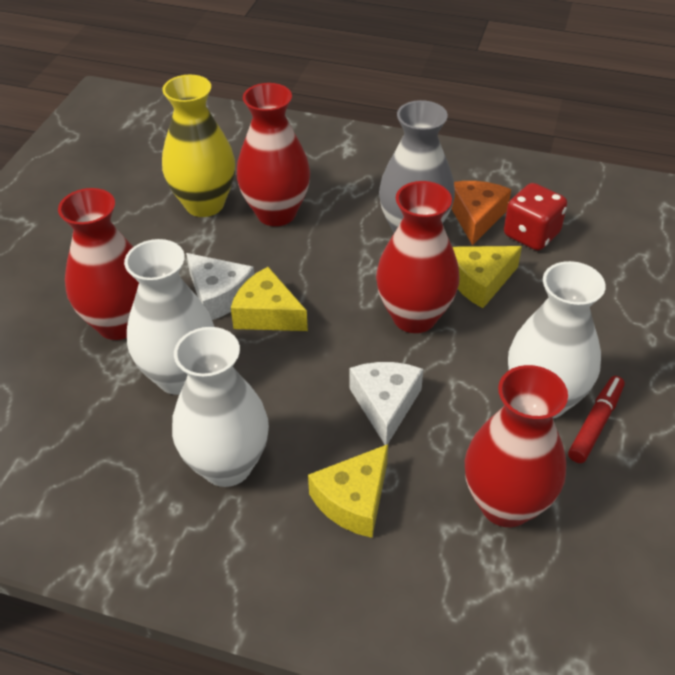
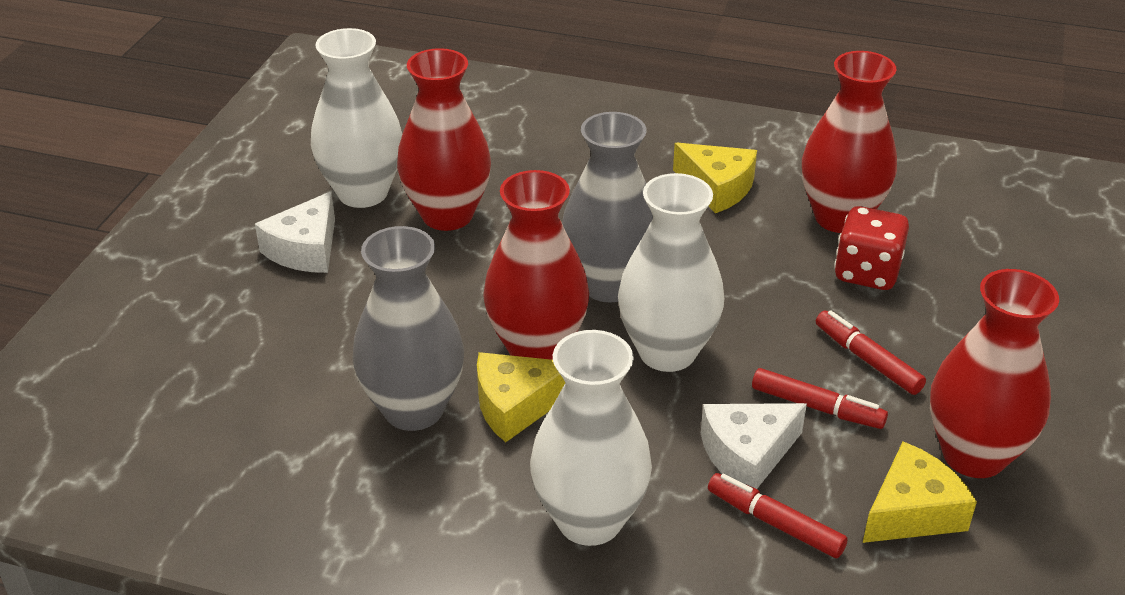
grey vase: 1 -> 2
orange cheese: 1 -> 0
red marker: 1 -> 3
yellow vase: 1 -> 0

